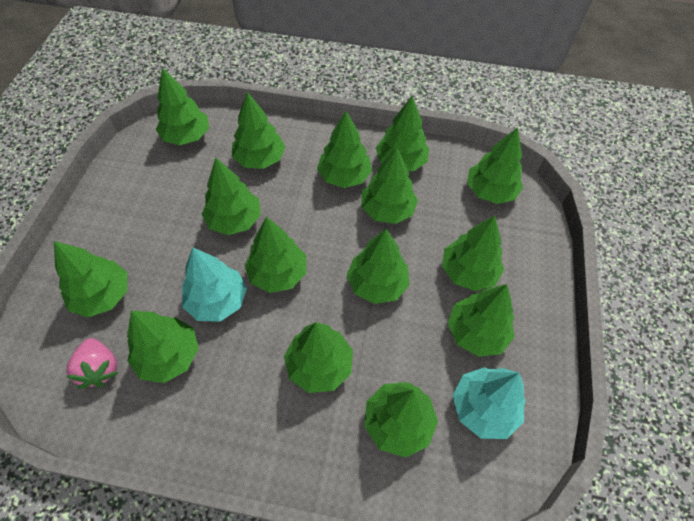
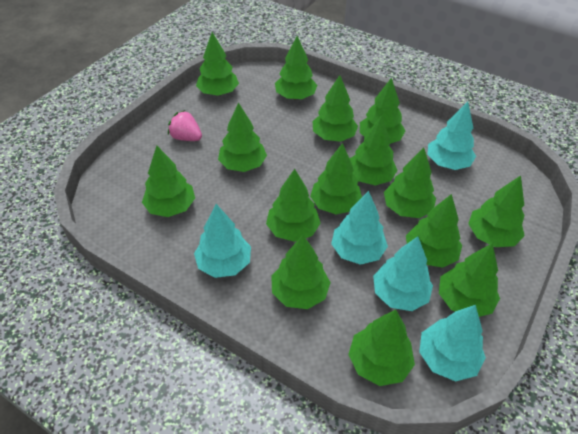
turquoise tree: 2 -> 5

